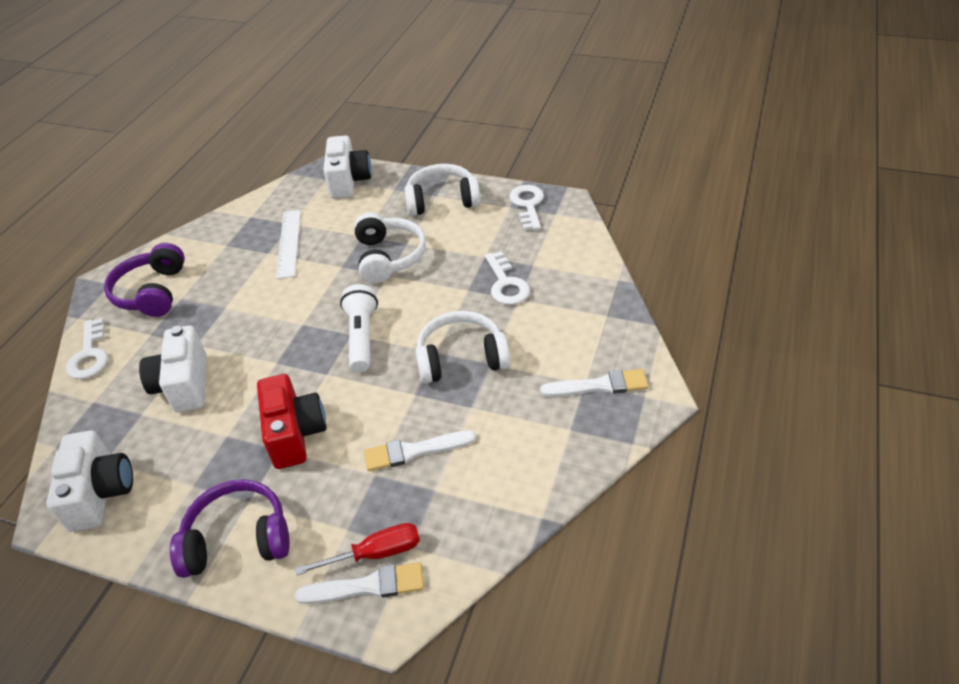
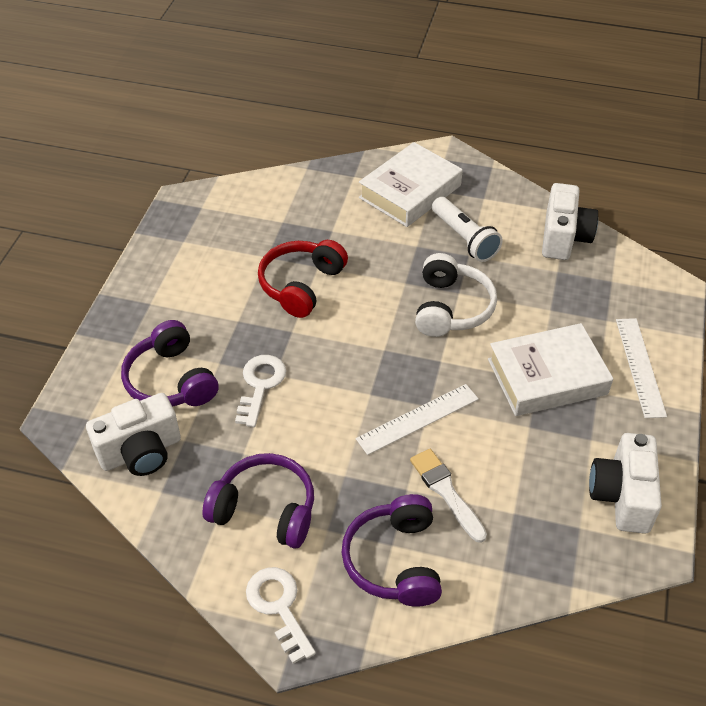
purple headphones: 2 -> 3
red camera: 1 -> 0
red headphones: 0 -> 1
red screwdriver: 1 -> 0
white book: 0 -> 2
white brush: 3 -> 1
white headphones: 3 -> 1
white key: 3 -> 2
white ruler: 1 -> 2

